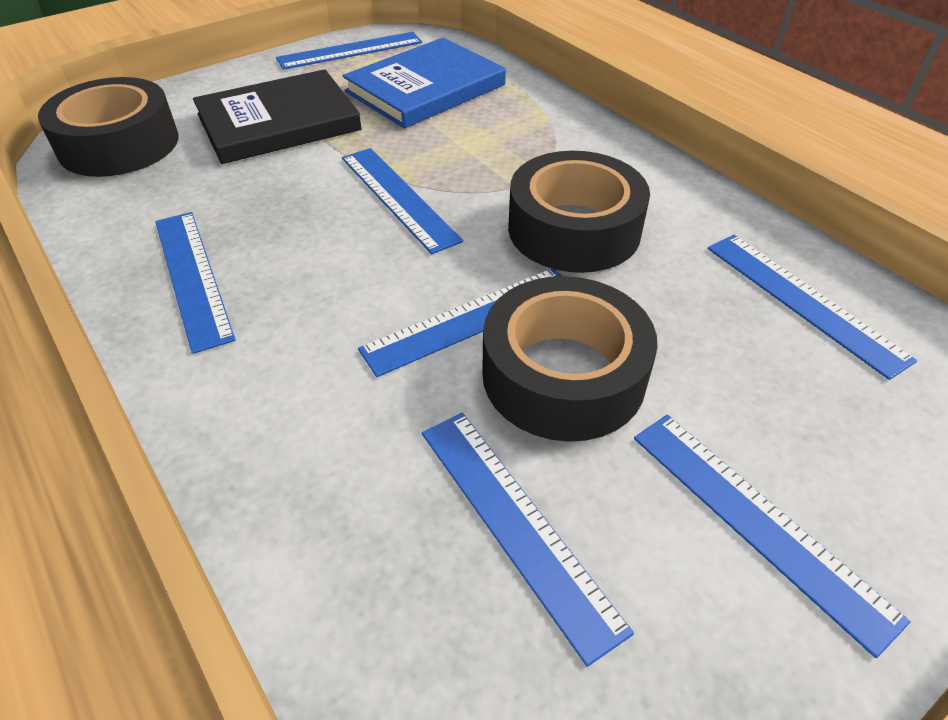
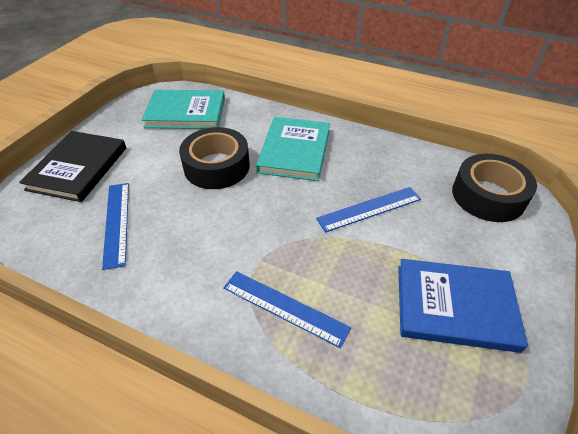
black tape: 3 -> 2
blue ruler: 7 -> 3
turquoise book: 0 -> 2

